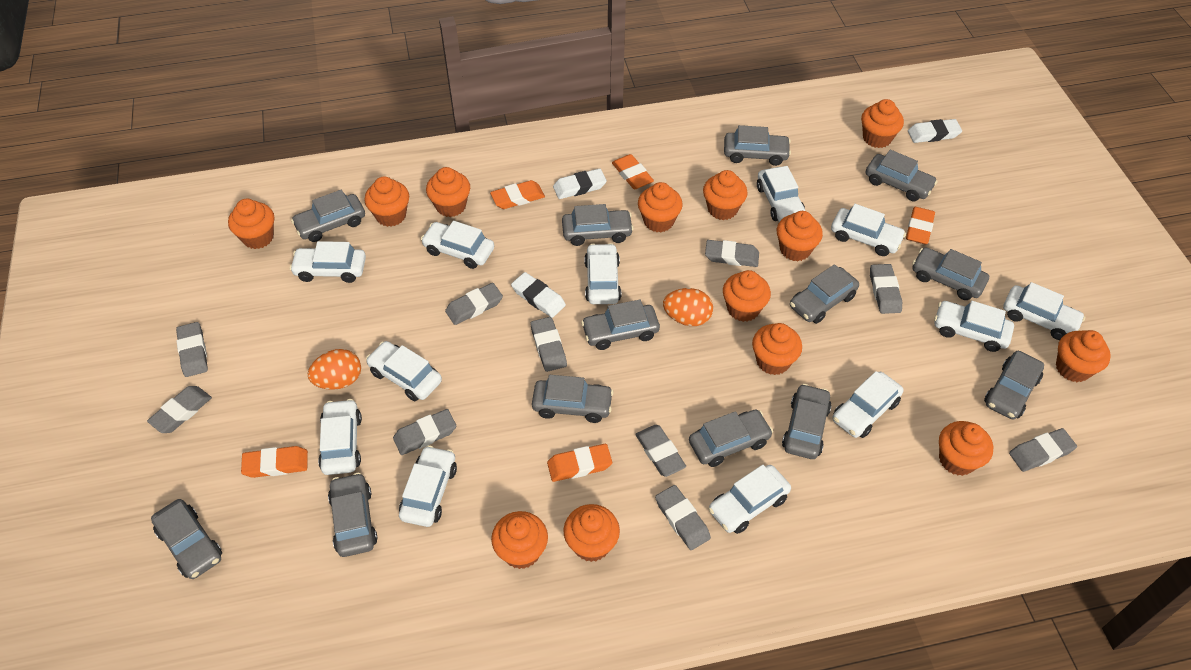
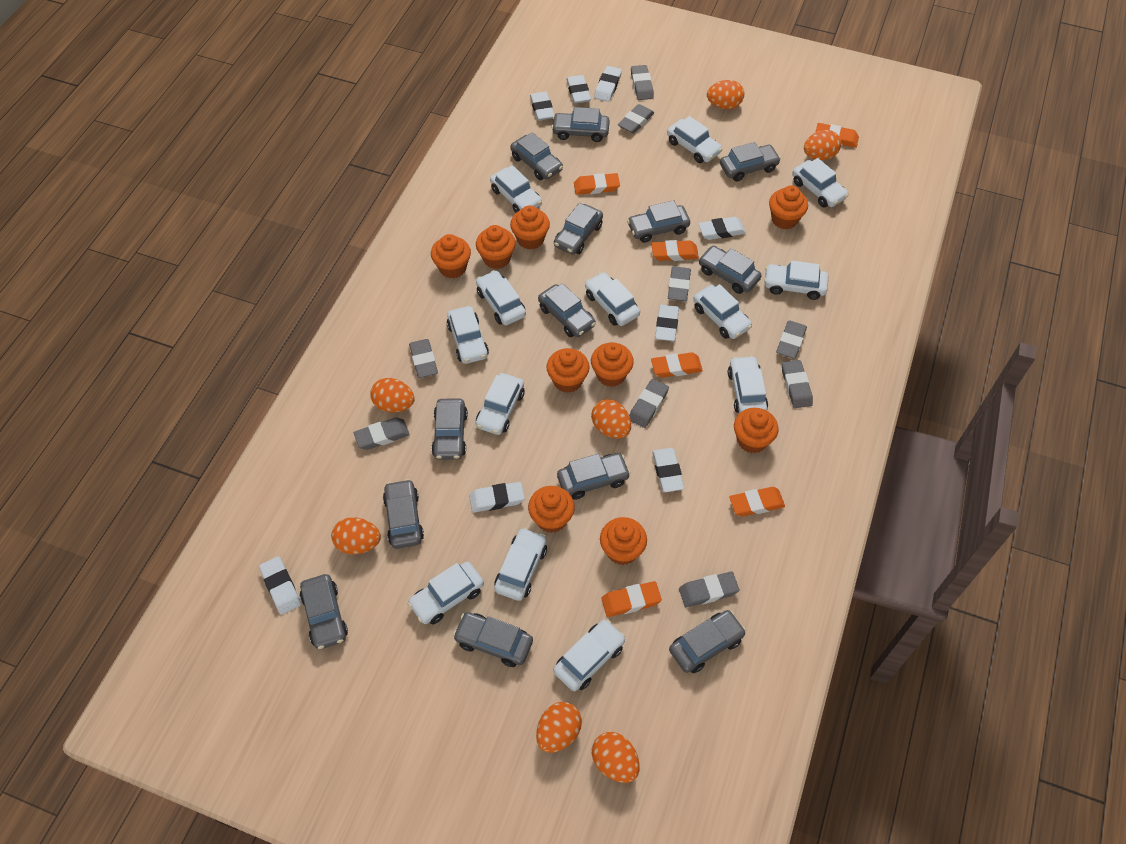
grey eraser: 10 -> 9
orange cupcake: 13 -> 9
orange egg: 2 -> 7
orange eraser: 5 -> 6
white car: 12 -> 13
white eraser: 3 -> 8

